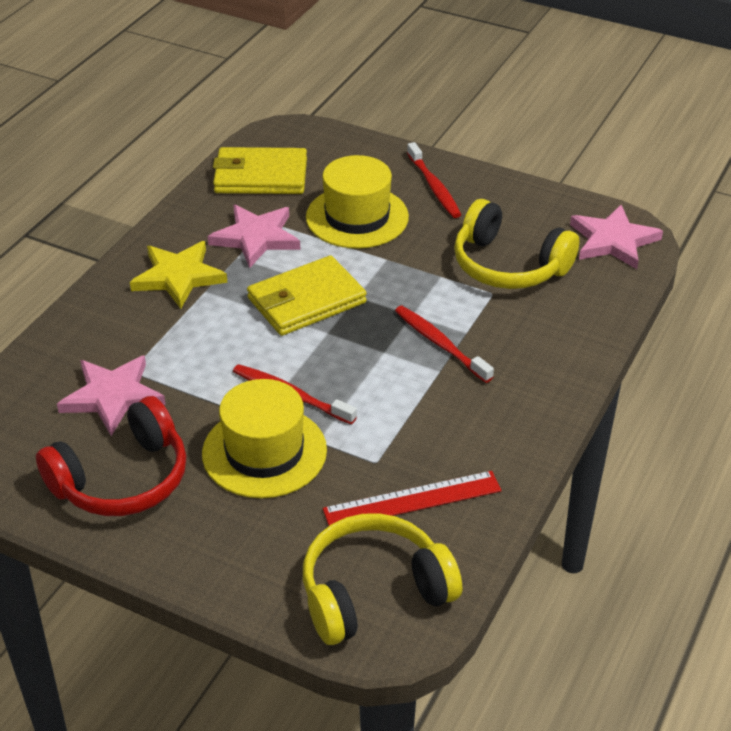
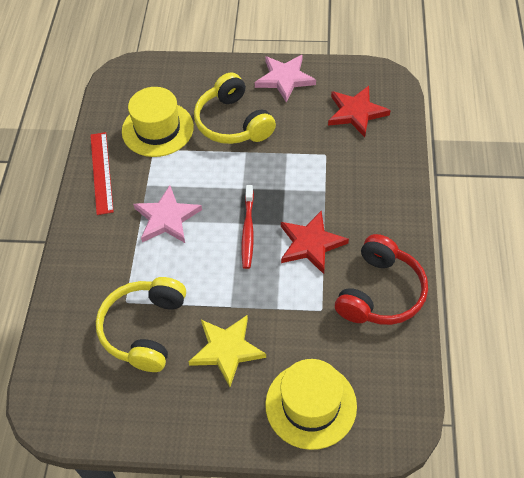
pink star: 3 -> 2
red star: 0 -> 2
red toothbrush: 3 -> 1
yellow wallet: 2 -> 0

